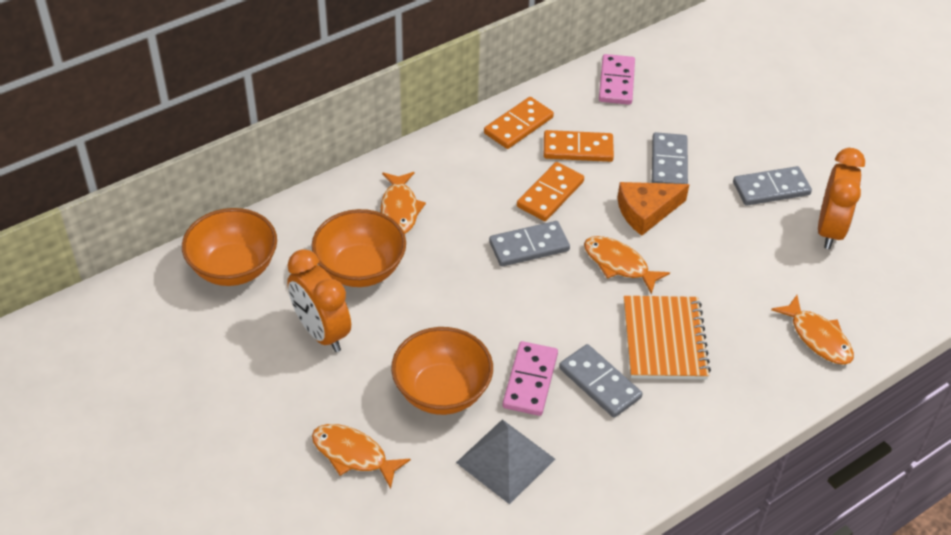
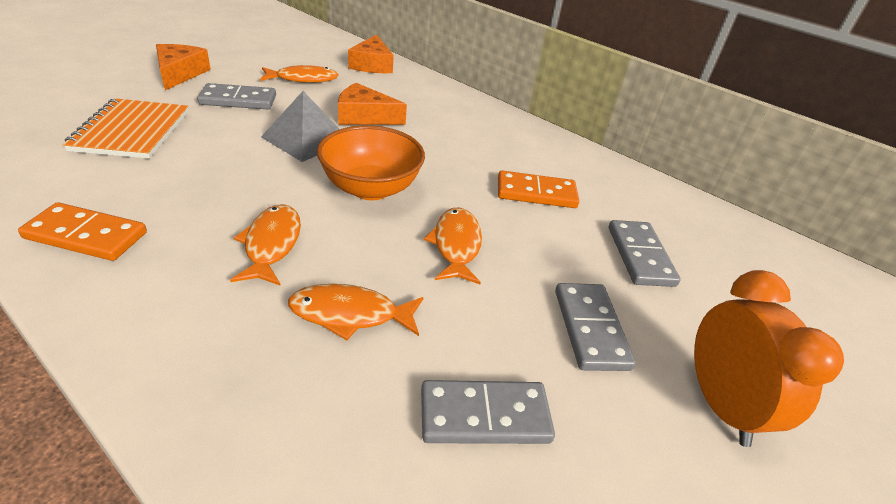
orange bowl: 3 -> 1
orange cheese: 1 -> 3
orange clock: 2 -> 1
orange domino: 3 -> 2
pink domino: 2 -> 0

